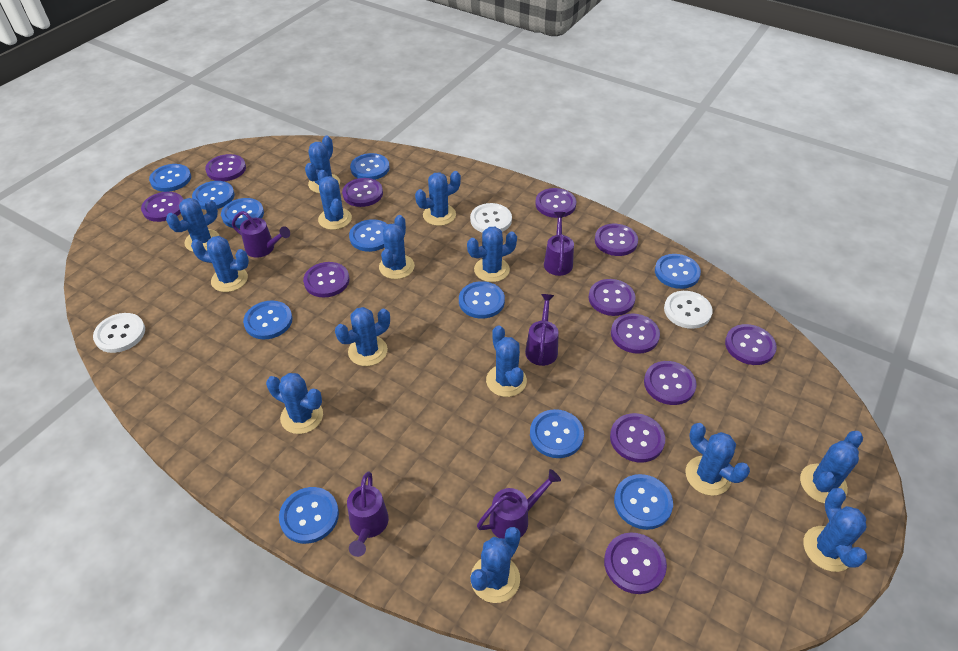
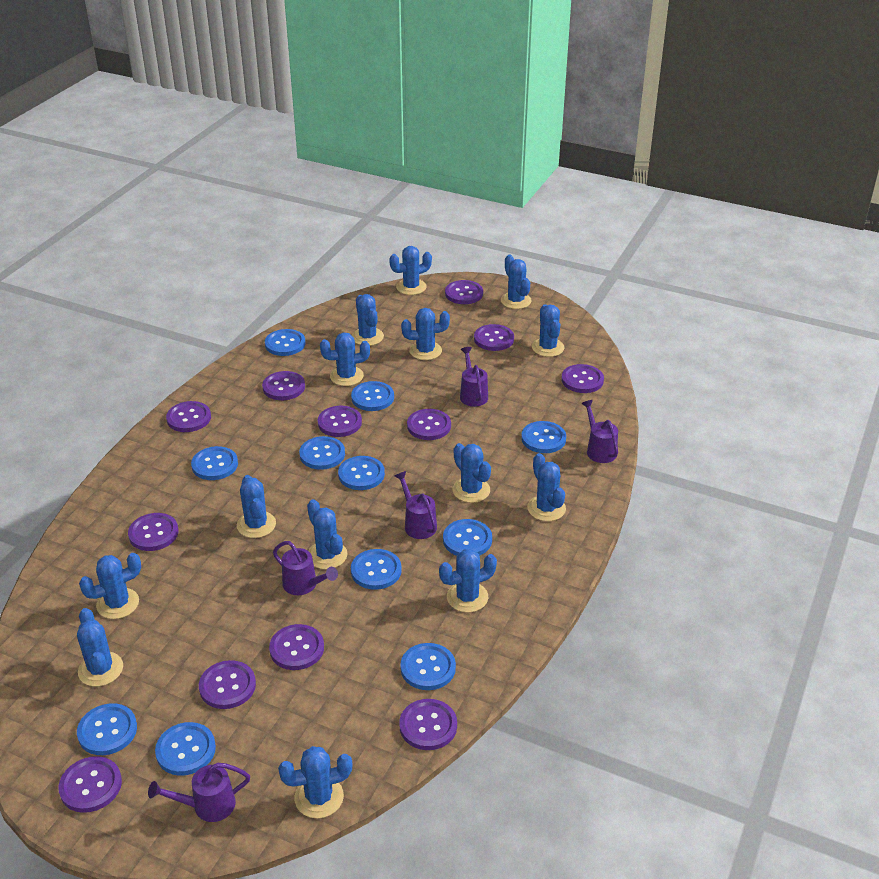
white button: 3 -> 0

